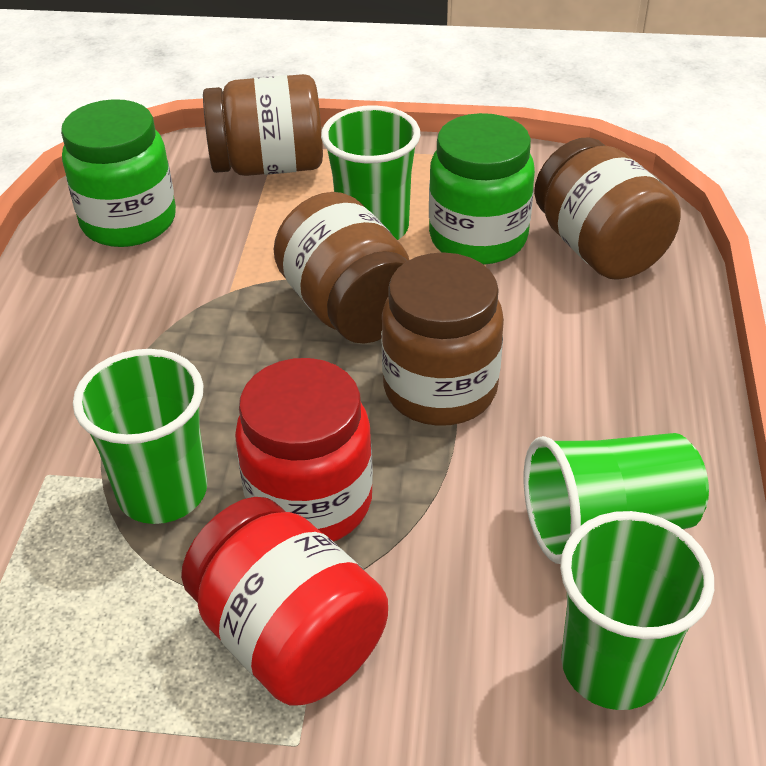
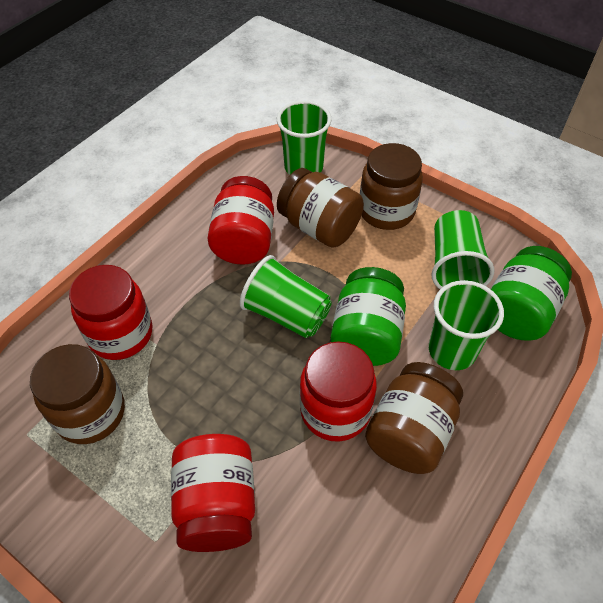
red jar: 2 -> 4

